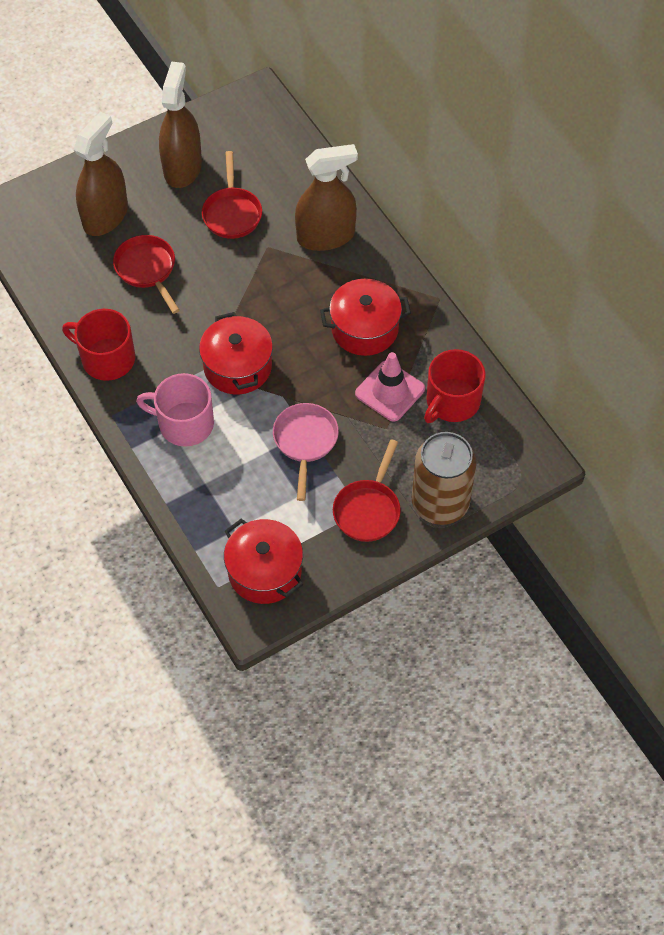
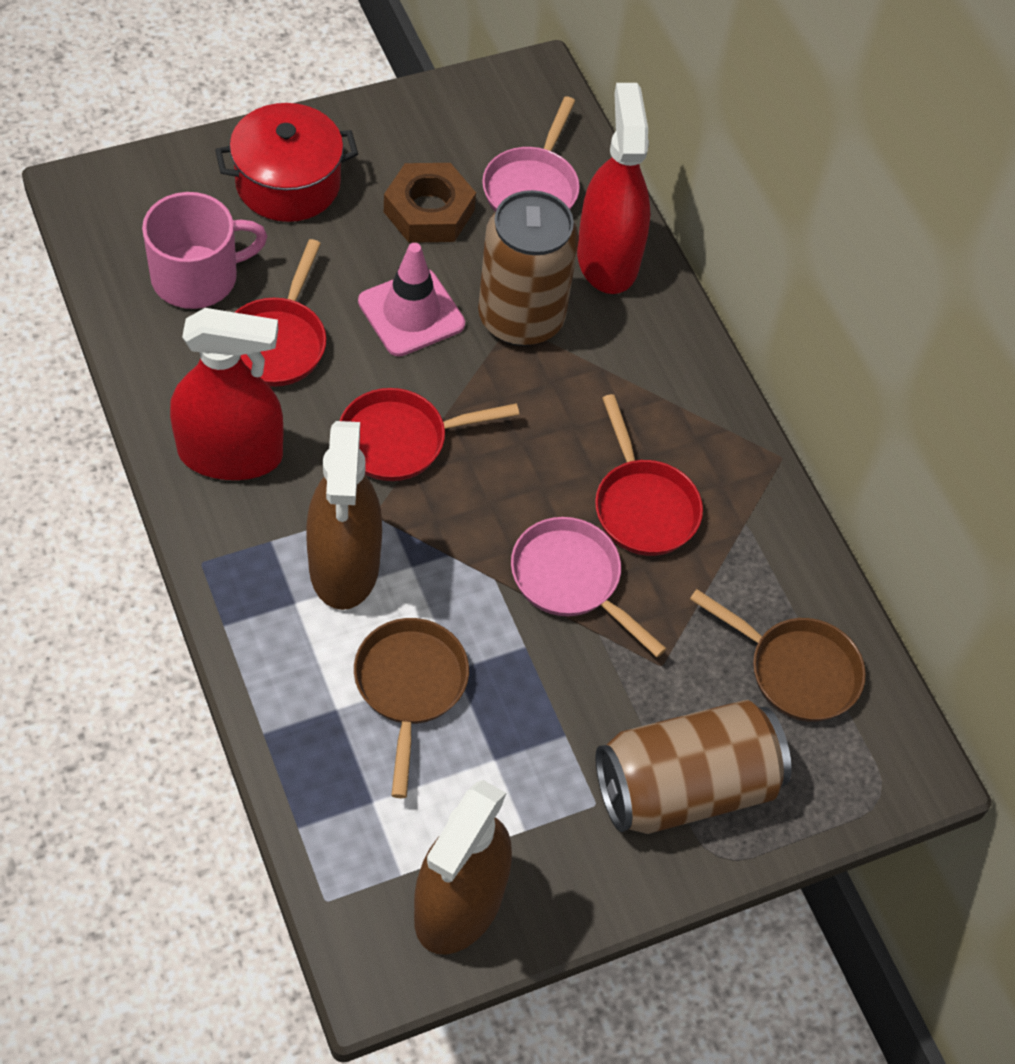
brown can: 1 -> 2
brown nut: 0 -> 1
brown pan: 0 -> 2
brown spray bottle: 3 -> 2
pink pan: 1 -> 2
red mug: 2 -> 0
red pot: 3 -> 1
red spray bottle: 0 -> 2

